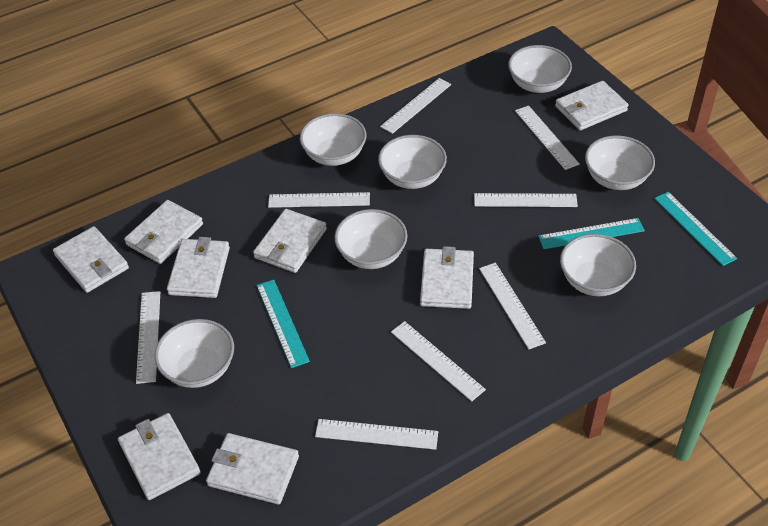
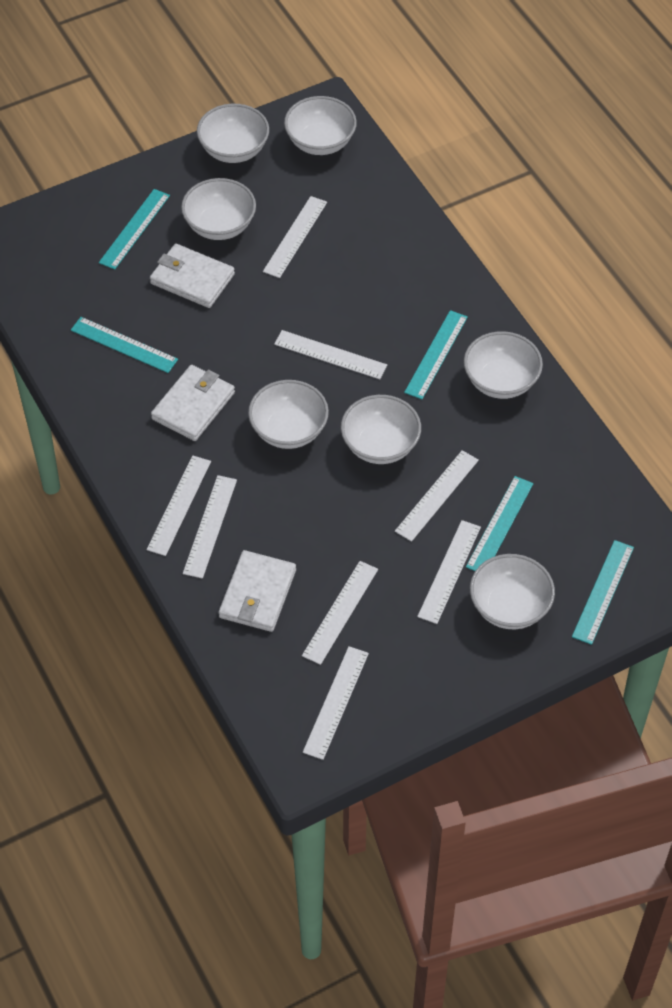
turquoise ruler: 3 -> 5
white wallet: 8 -> 3

